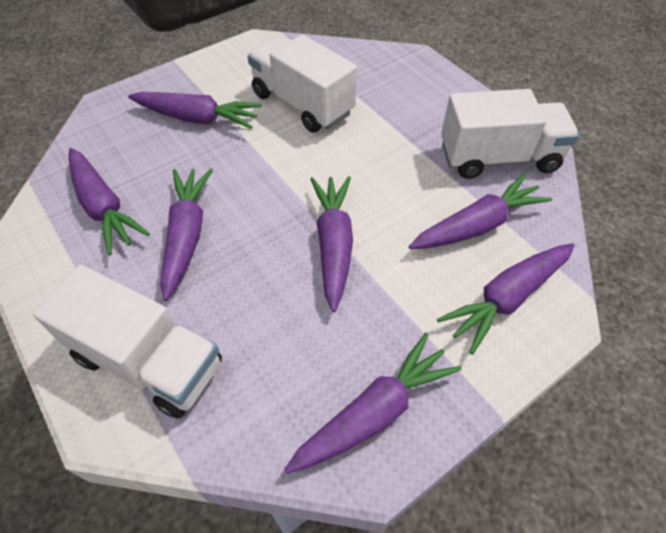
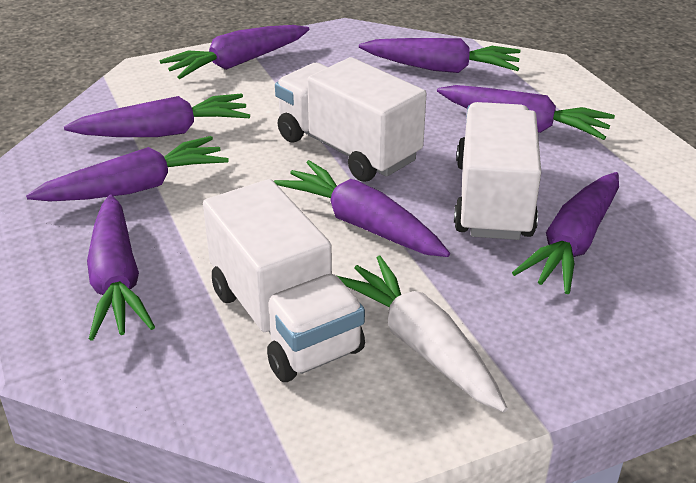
purple carrot: 7 -> 8
white carrot: 0 -> 1

